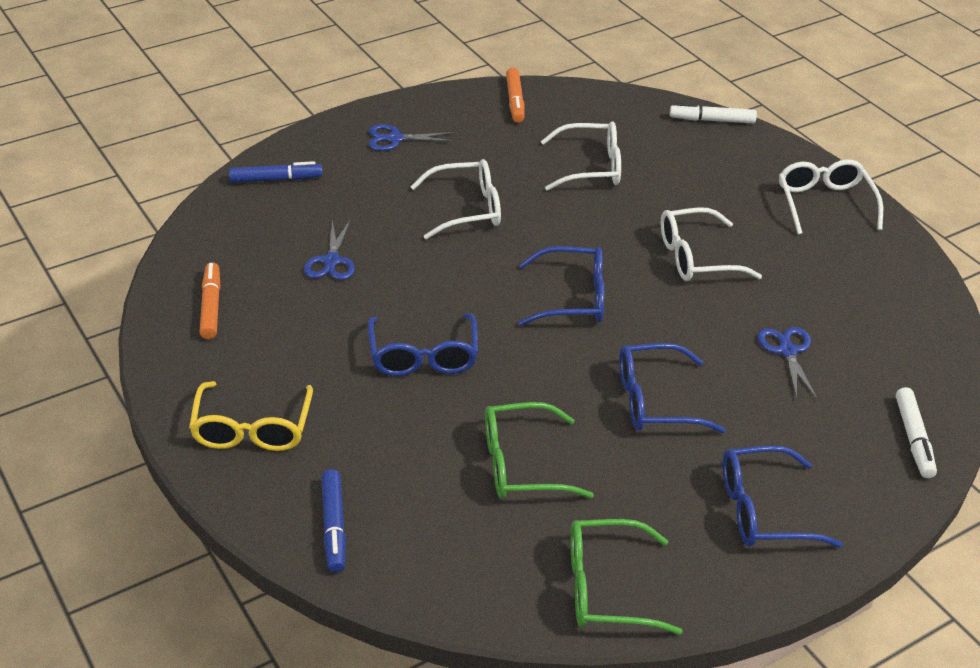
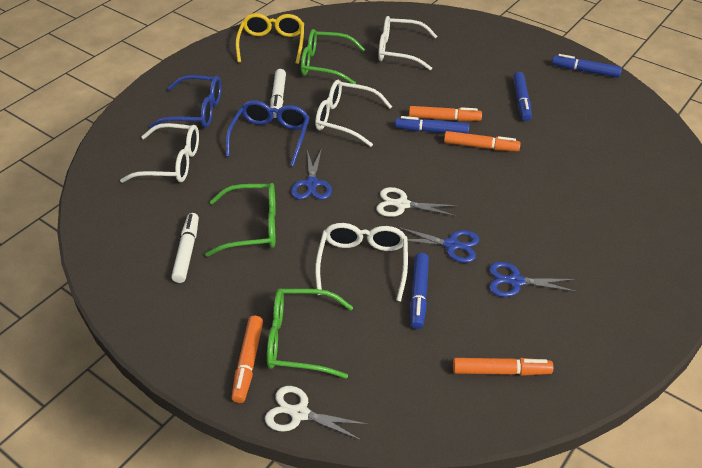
blue glasses: 4 -> 2
blue marker: 2 -> 4
green glasses: 2 -> 3
orange marker: 2 -> 4
white scissors: 0 -> 2

